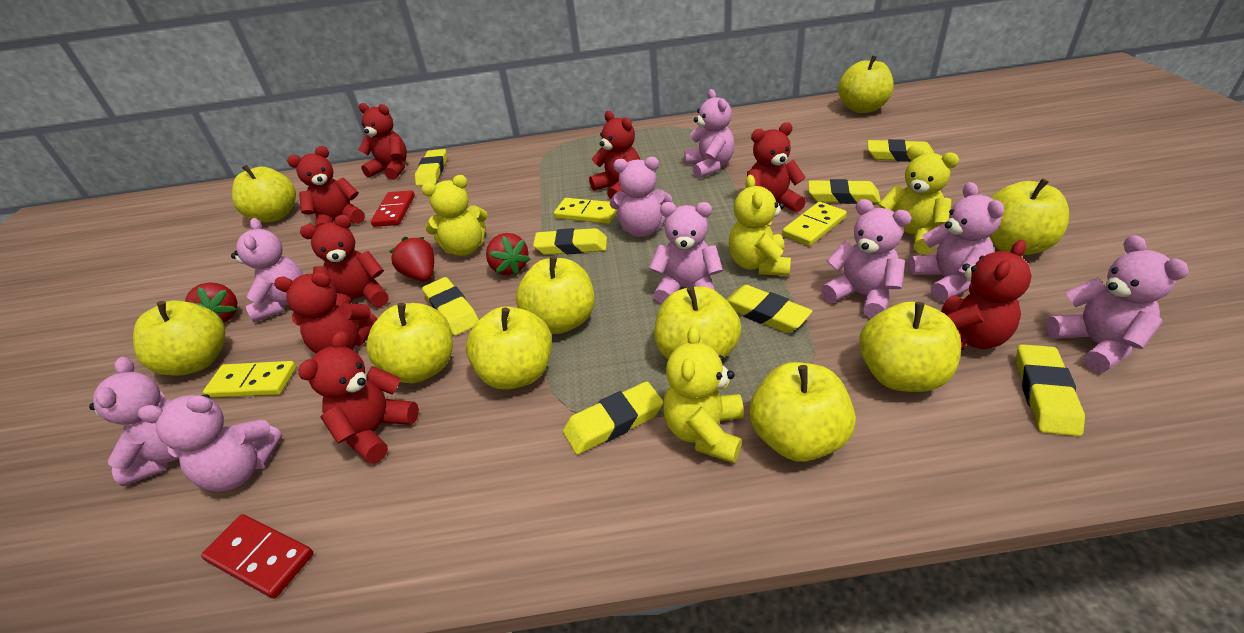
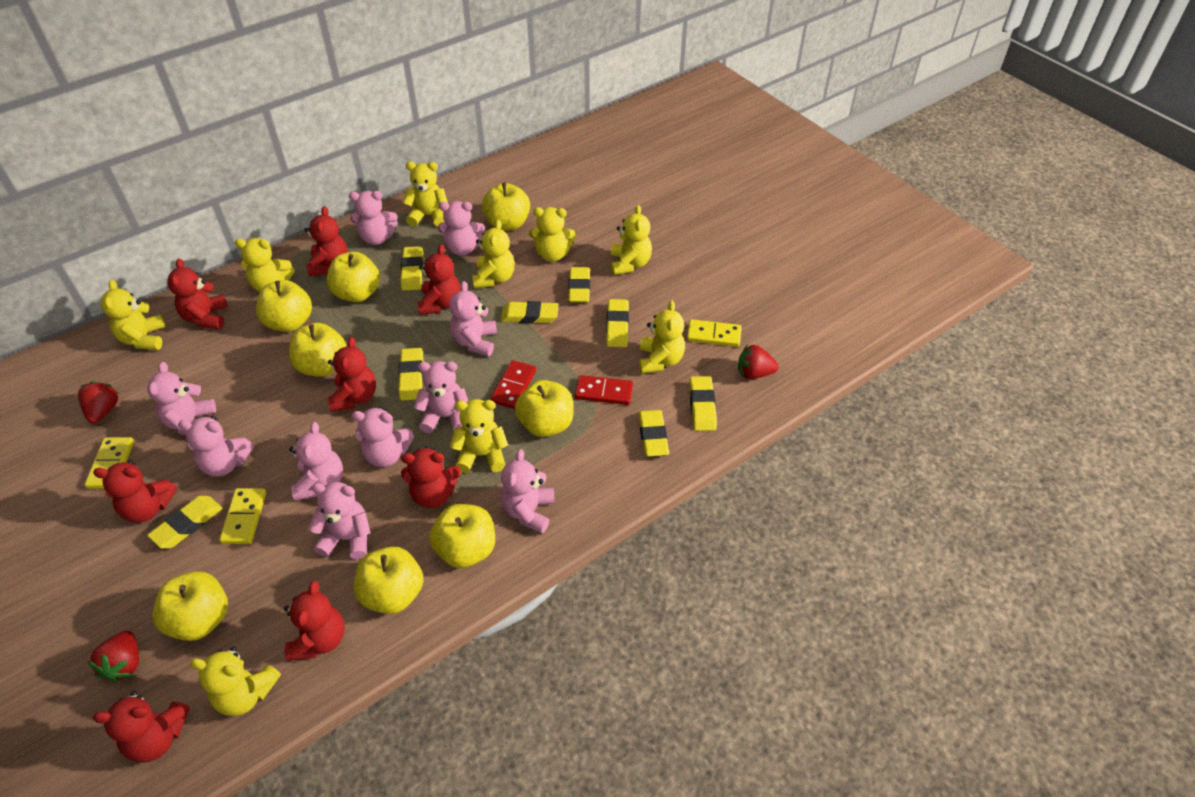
pink teddy bear: 9 -> 10
yellow apple: 10 -> 8
yellow teddy bear: 4 -> 9

